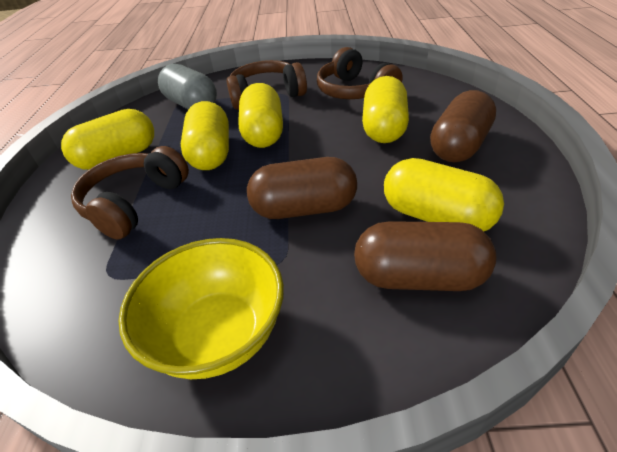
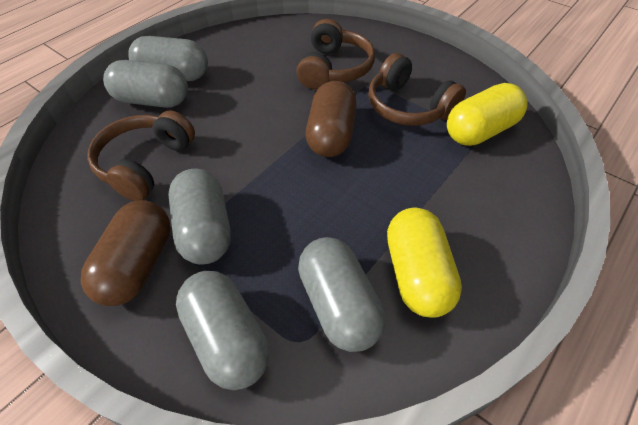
brown capsule: 3 -> 2
grey capsule: 1 -> 5
yellow bowl: 1 -> 0
yellow capsule: 5 -> 2

